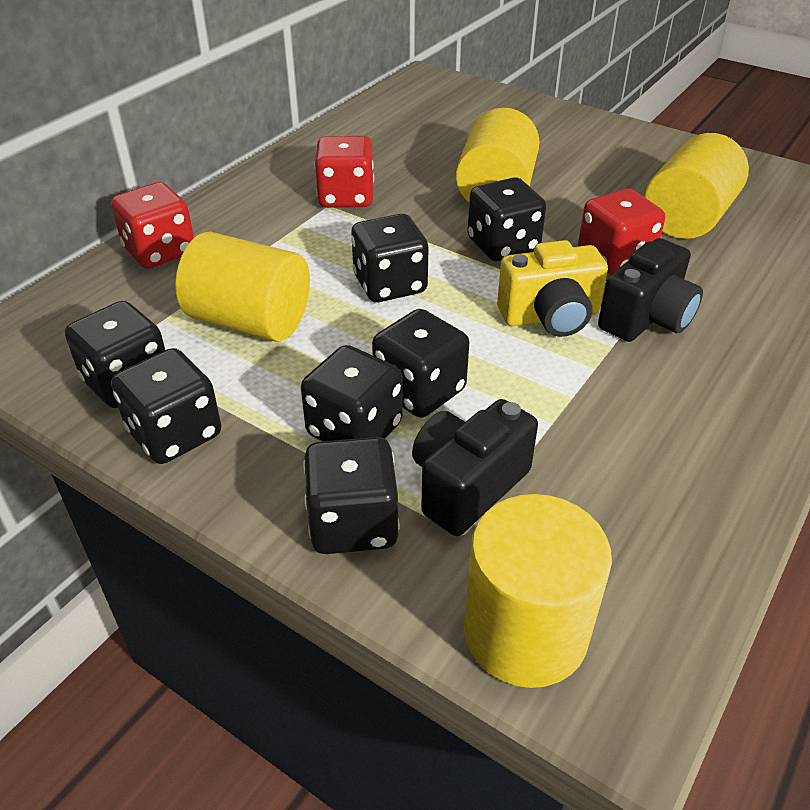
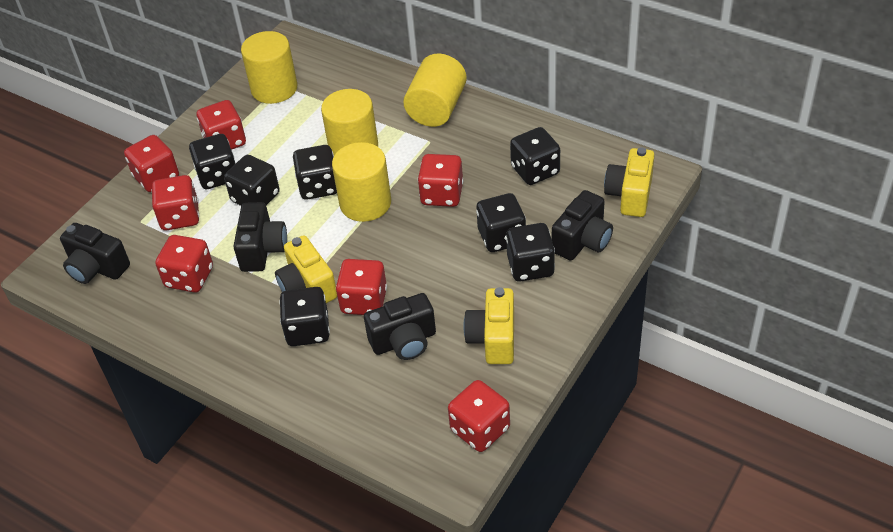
black camera: 2 -> 4
red dice: 3 -> 7
yellow camera: 1 -> 3

